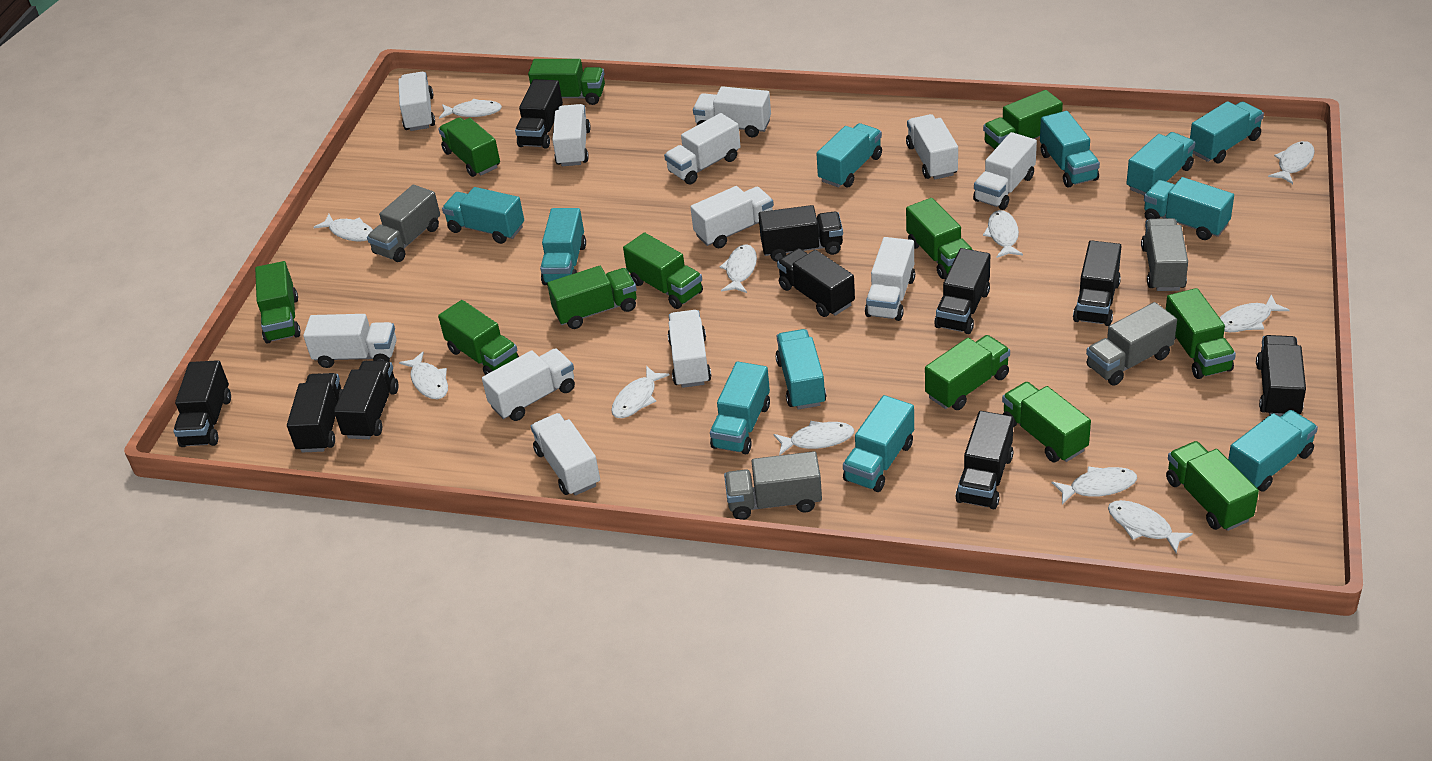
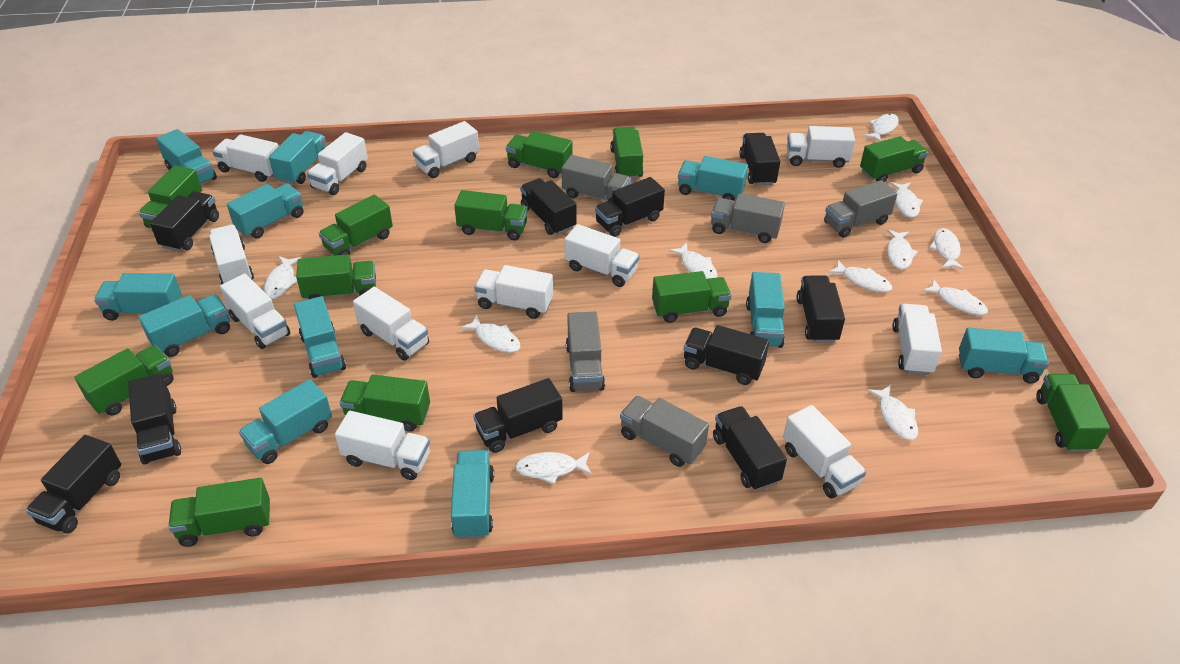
grey truck: 4 -> 5

